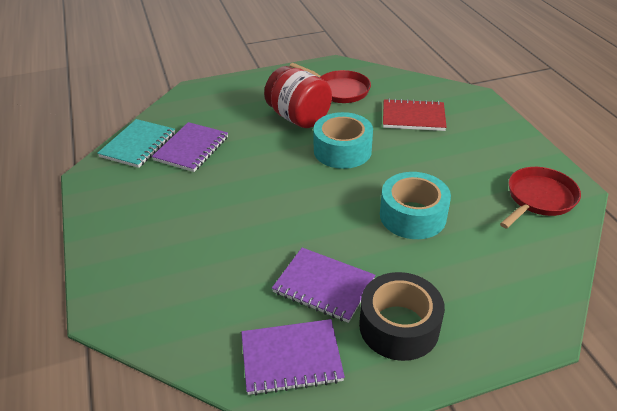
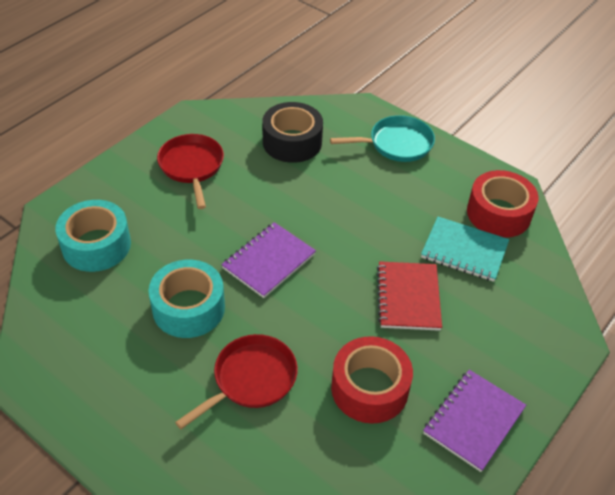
purple notebook: 3 -> 2
red jar: 1 -> 0
red tape: 0 -> 2
turquoise pan: 0 -> 1

